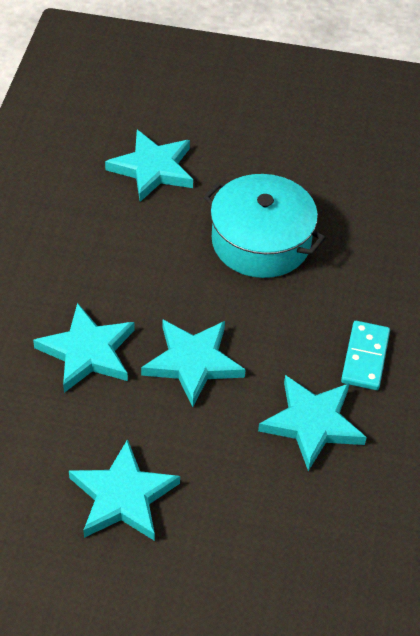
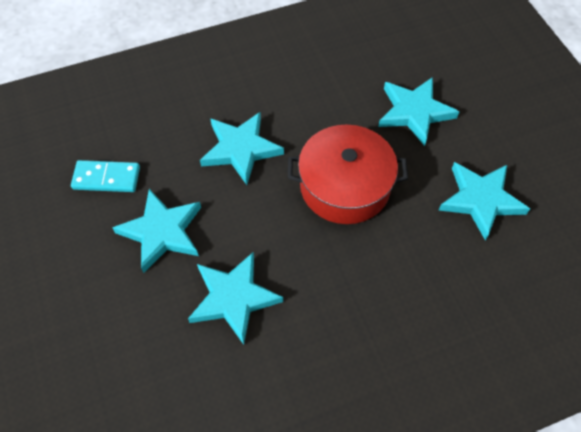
red pot: 0 -> 1
turquoise pot: 1 -> 0

